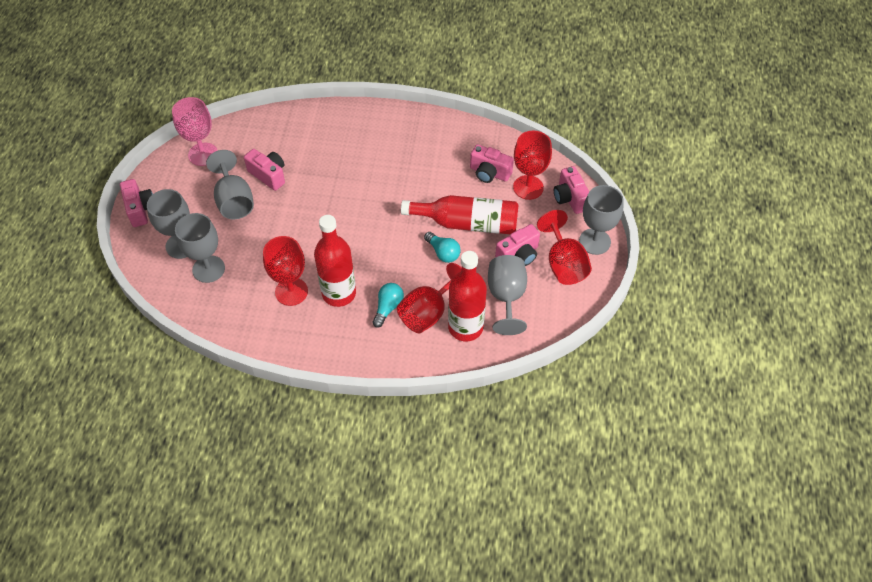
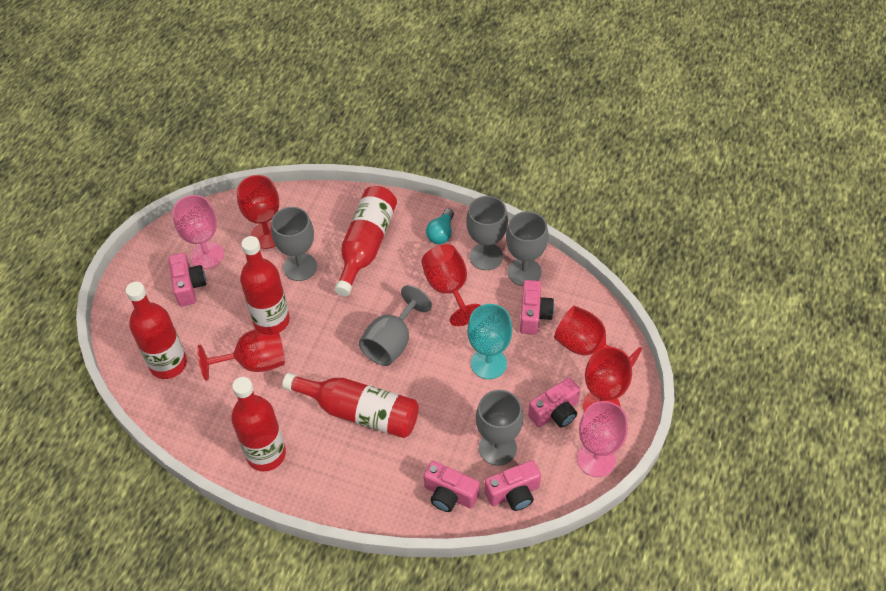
pink goblet: 1 -> 2
red bottle: 3 -> 5
red goblet: 4 -> 5
turquoise goblet: 0 -> 1
turquoise light bulb: 2 -> 1

